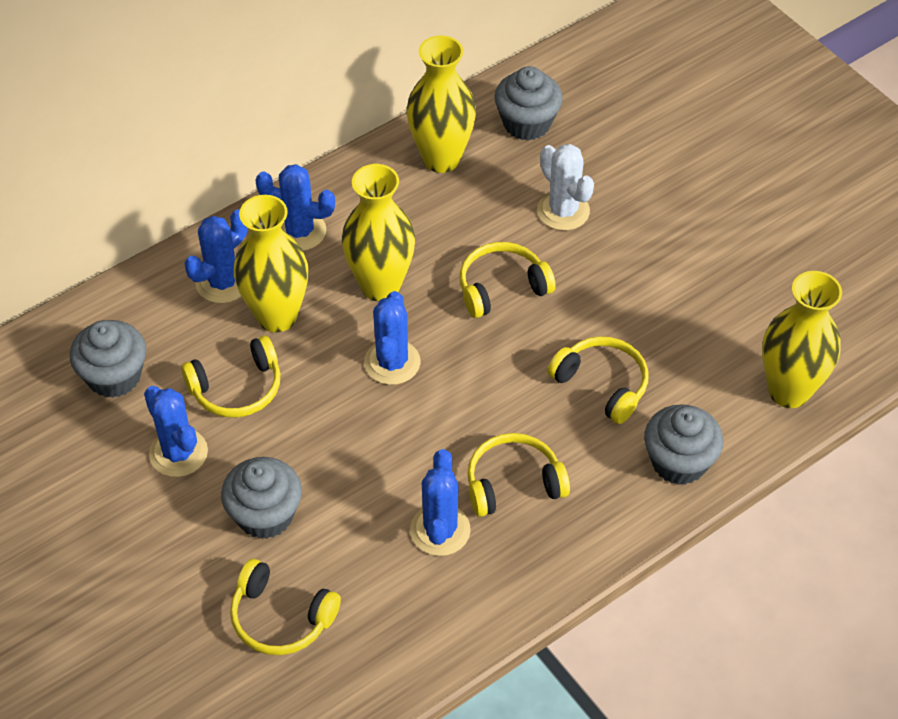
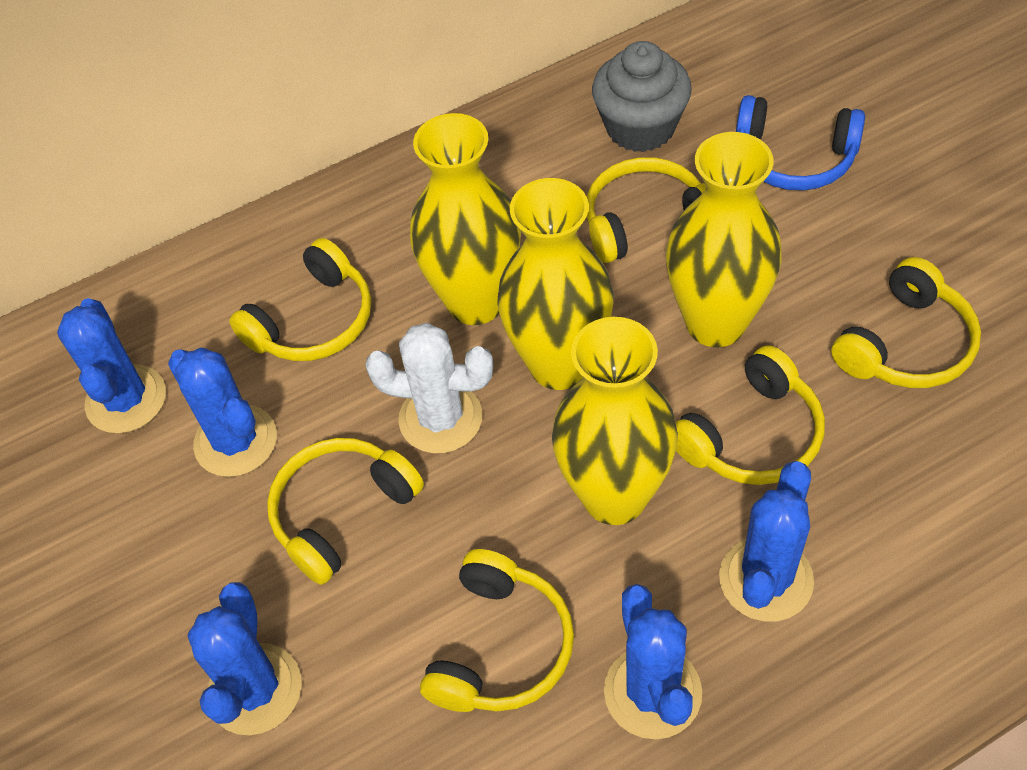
blue headphones: 0 -> 1
grey cupcake: 4 -> 1
yellow headphones: 5 -> 6

